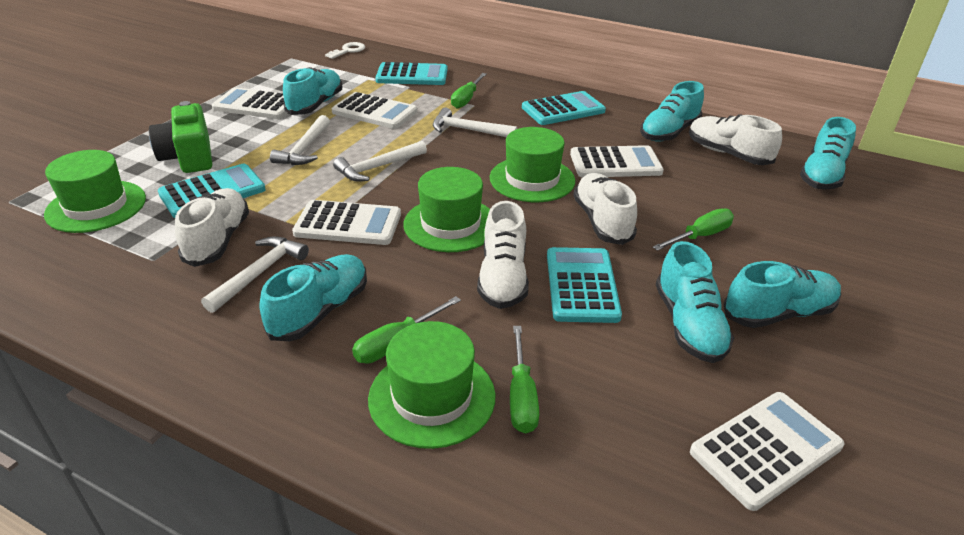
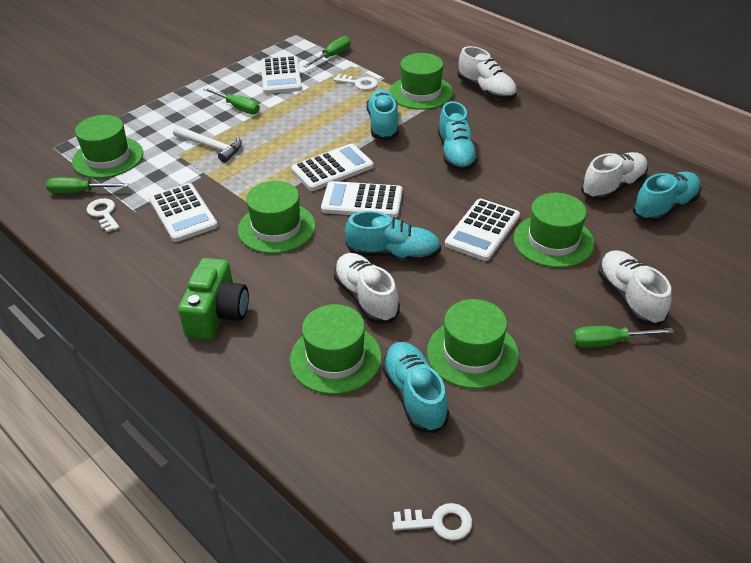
green hat: 4 -> 6
turquoise calculator: 4 -> 0
turquoise shoe: 6 -> 5
white hammer: 4 -> 1
white key: 1 -> 3

